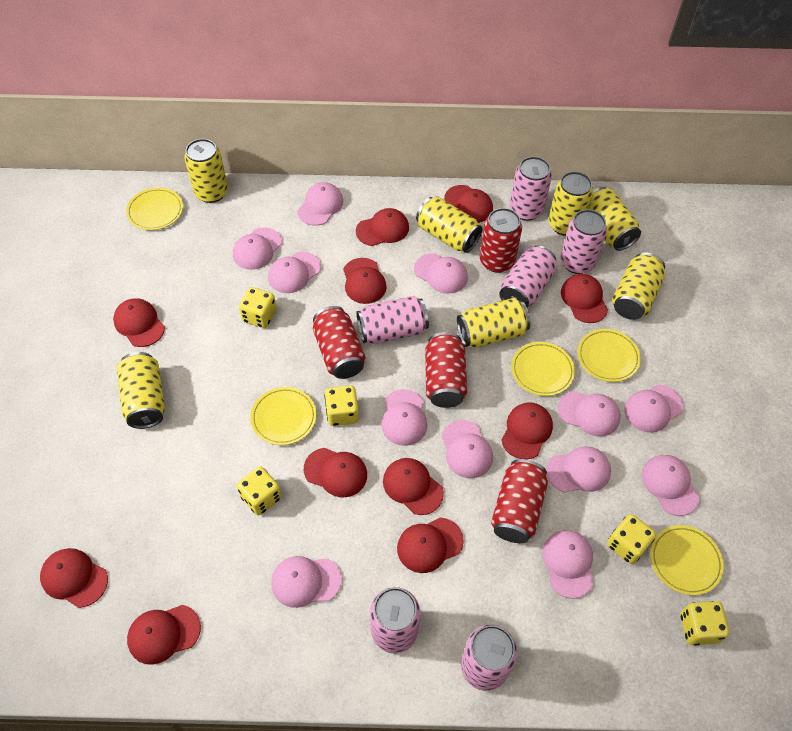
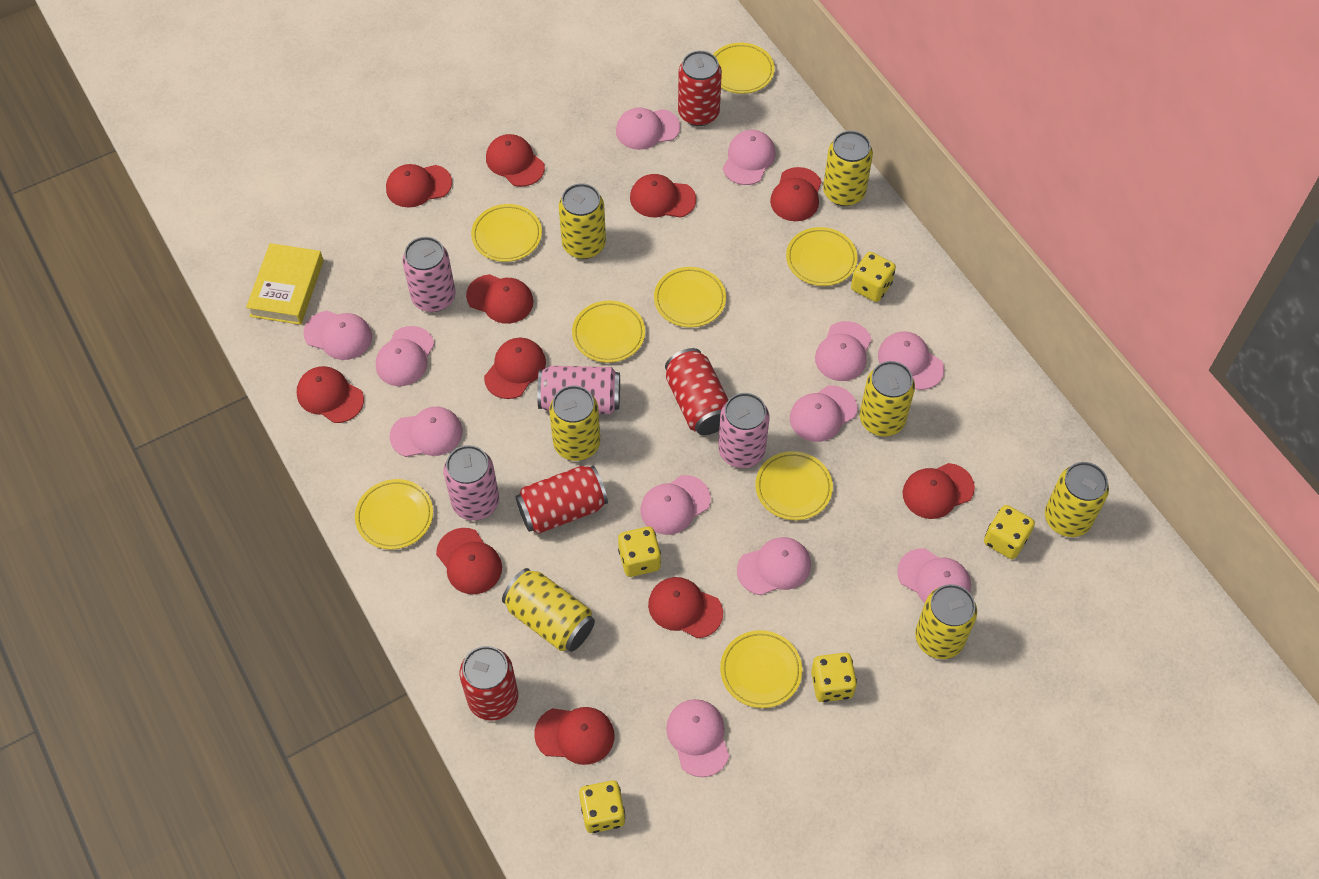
pink can: 6 -> 4
yellow book: 0 -> 1
yellow plate: 5 -> 8

